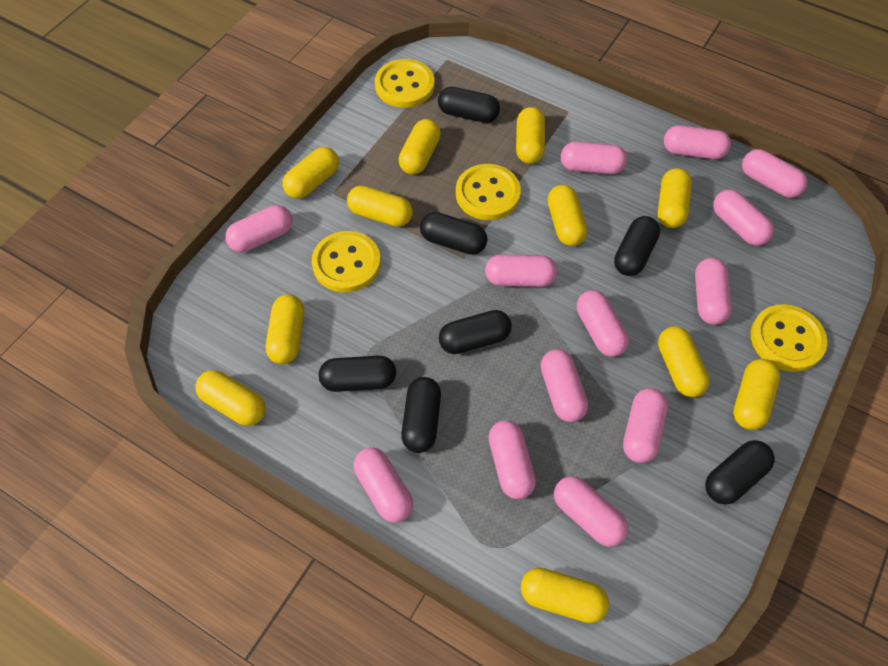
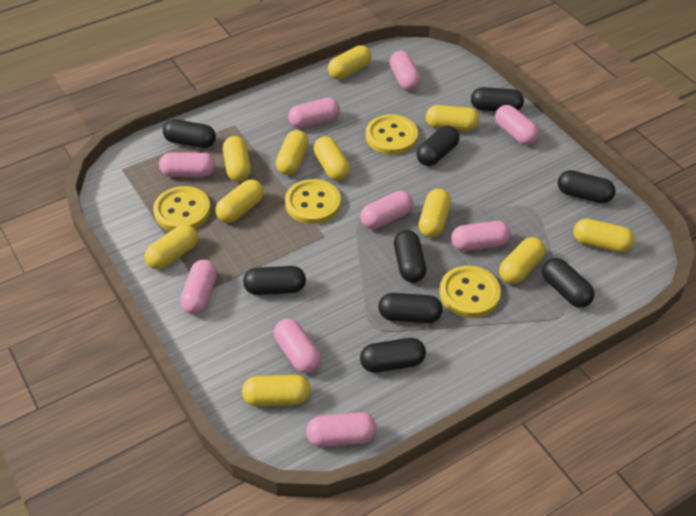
black capsule: 7 -> 9
pink capsule: 13 -> 9

